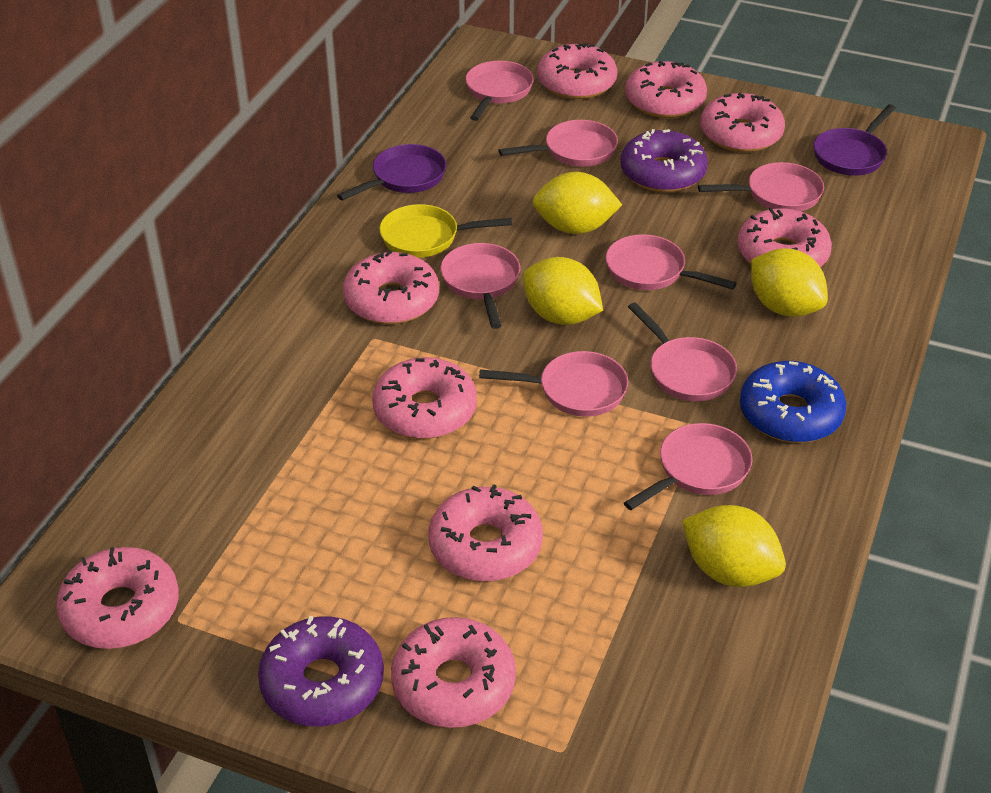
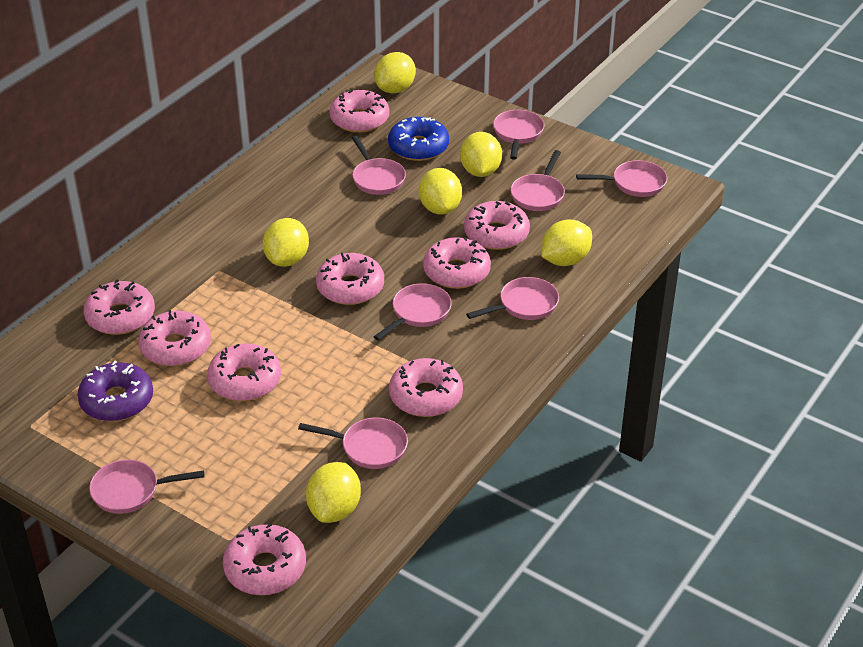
purple donut: 2 -> 1
purple pan: 2 -> 0
yellow lemon: 4 -> 6
yellow pan: 1 -> 0

